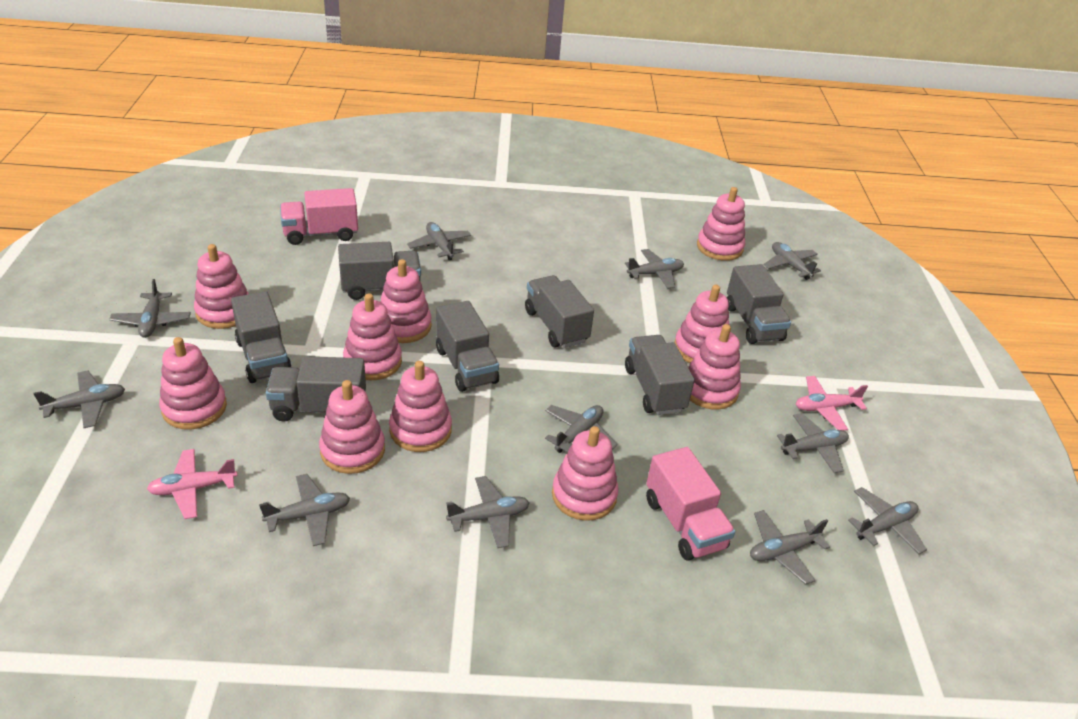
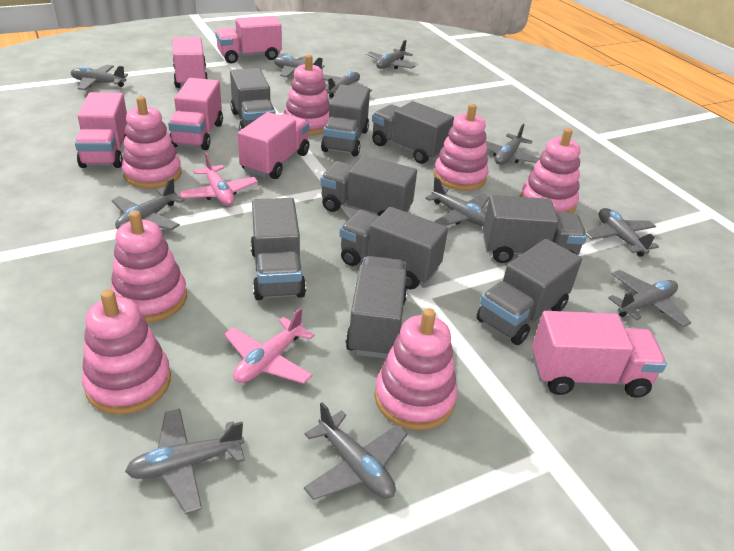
grey truck: 7 -> 9
pink stacking toy: 10 -> 7
pink truck: 2 -> 6

